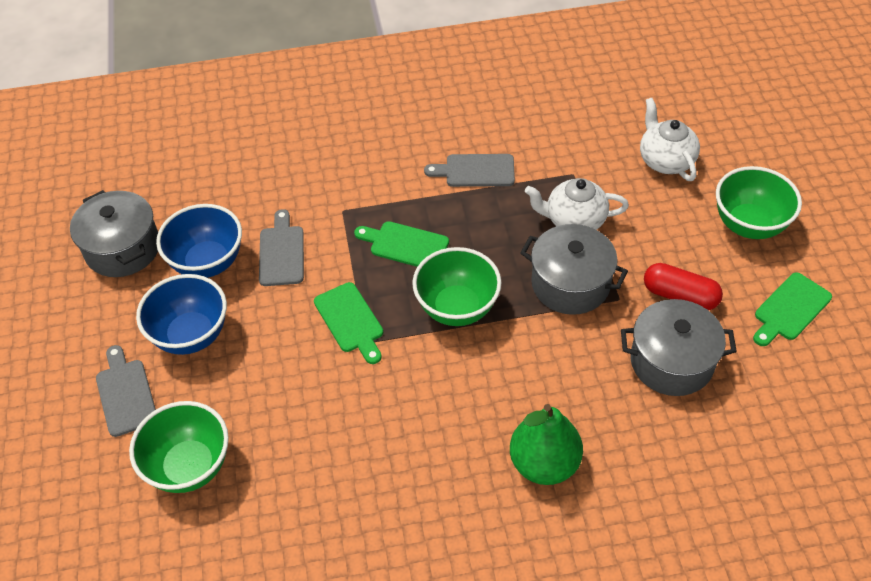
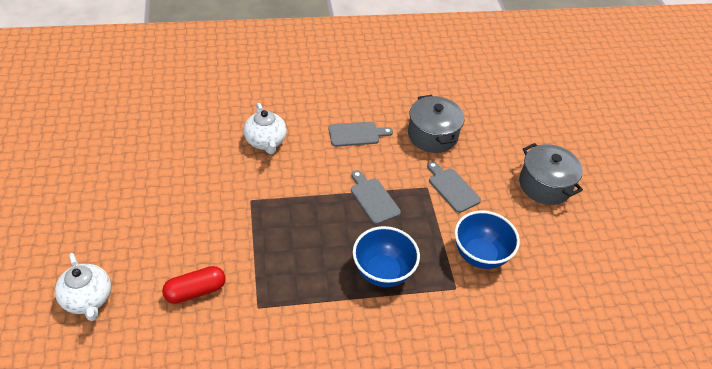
green bowl: 3 -> 0
green cutting board: 3 -> 0
green pear: 1 -> 0
grey pot: 3 -> 2

